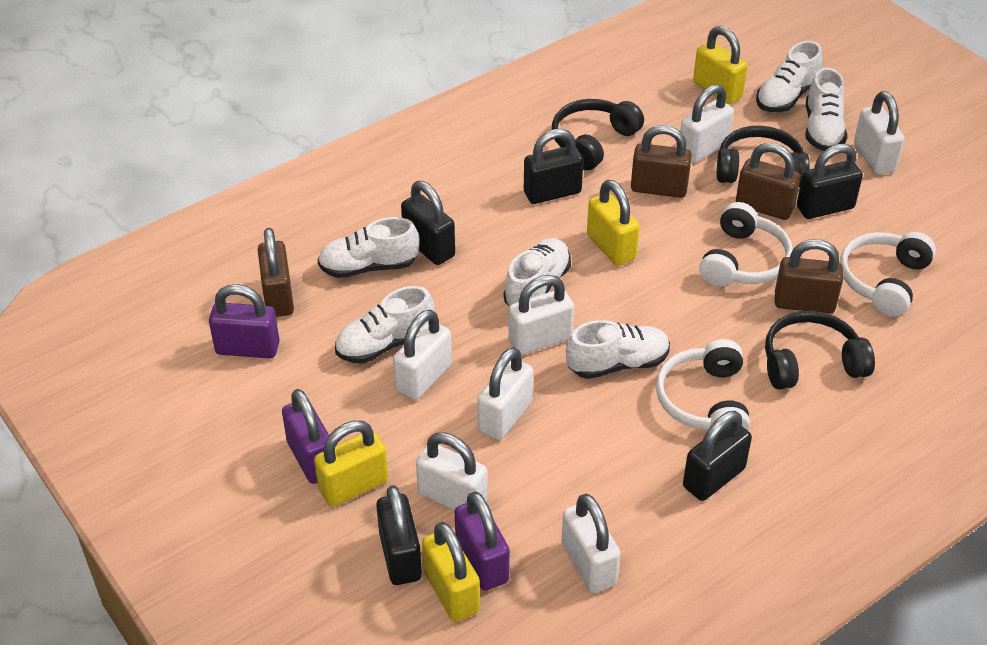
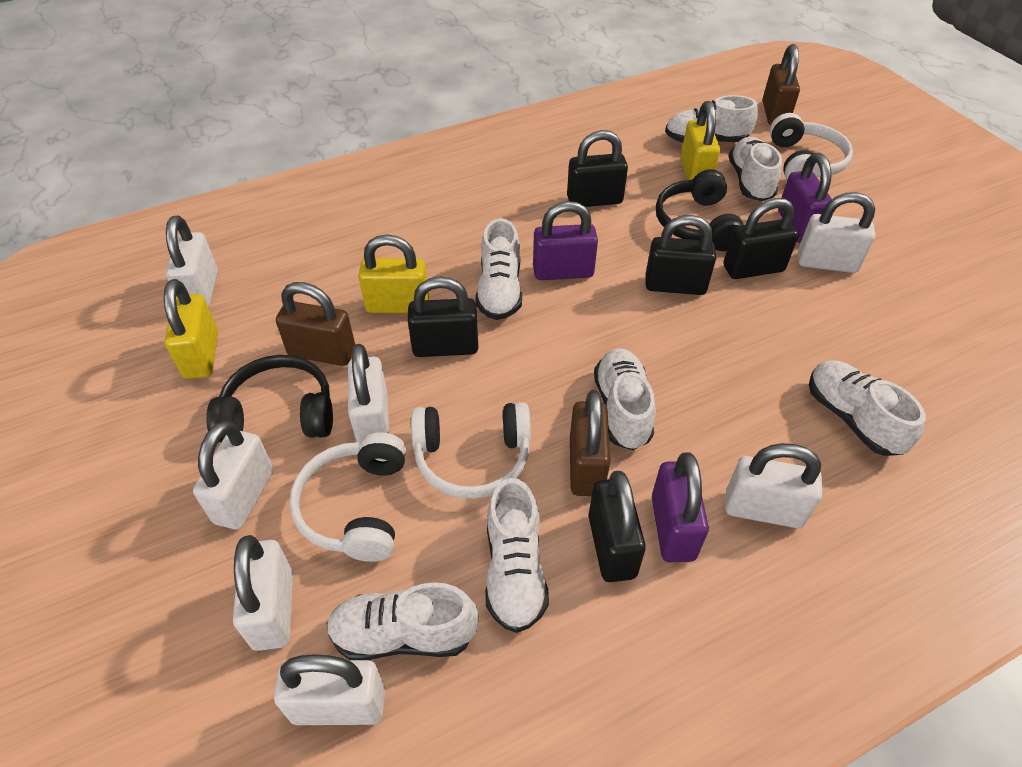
black headphones: 3 -> 2
brown padlock: 4 -> 3
white shoe: 6 -> 7
yellow padlock: 4 -> 3

